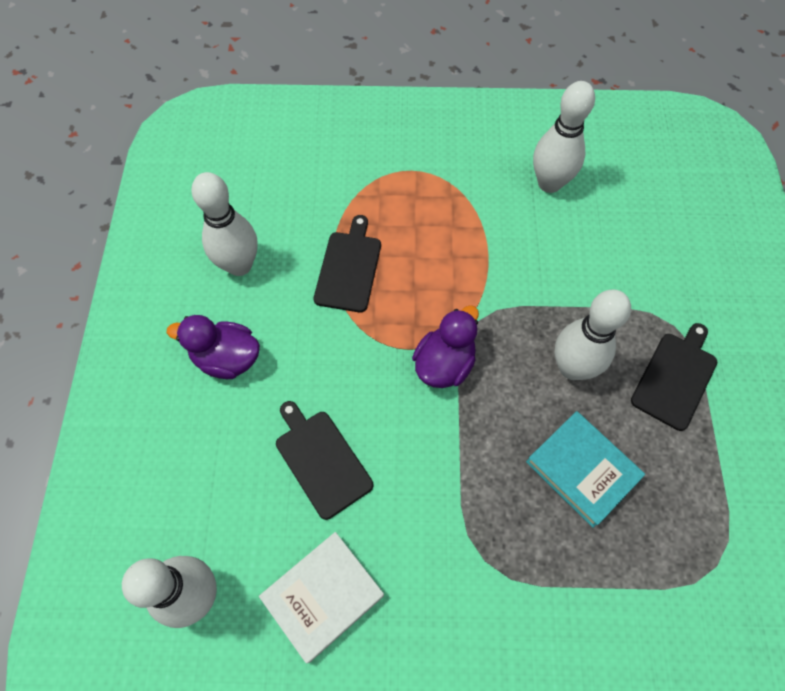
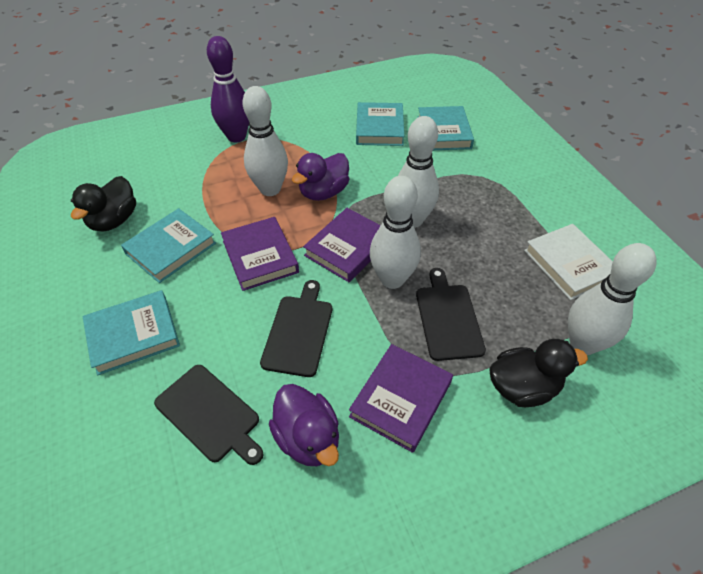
black duck: 0 -> 2
purple book: 0 -> 3
purple bowling pin: 0 -> 1
turquoise book: 1 -> 4

